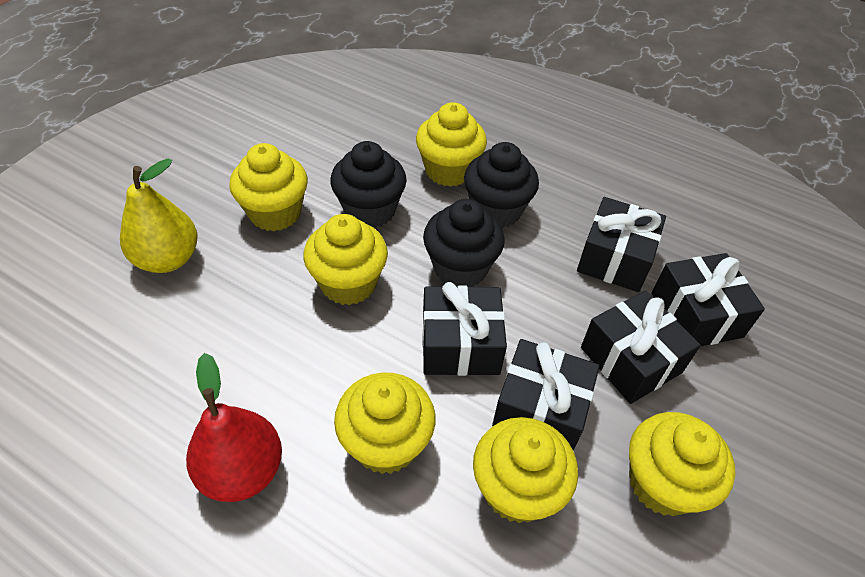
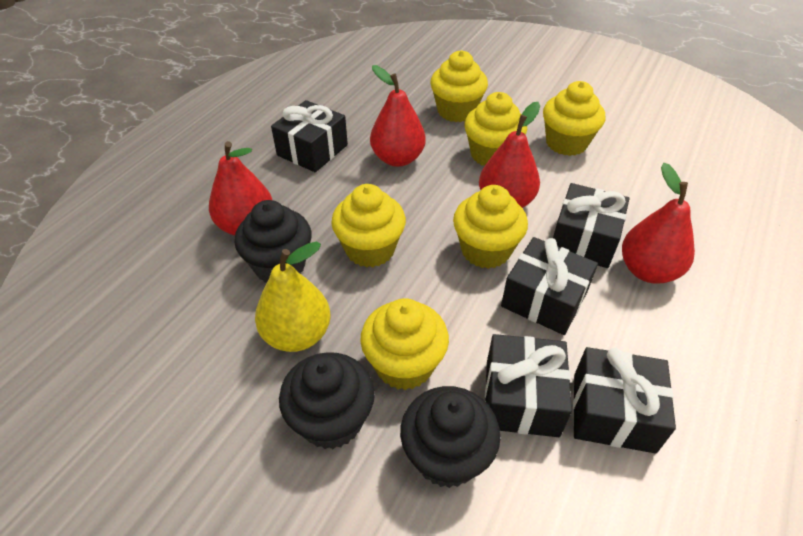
red pear: 1 -> 4

